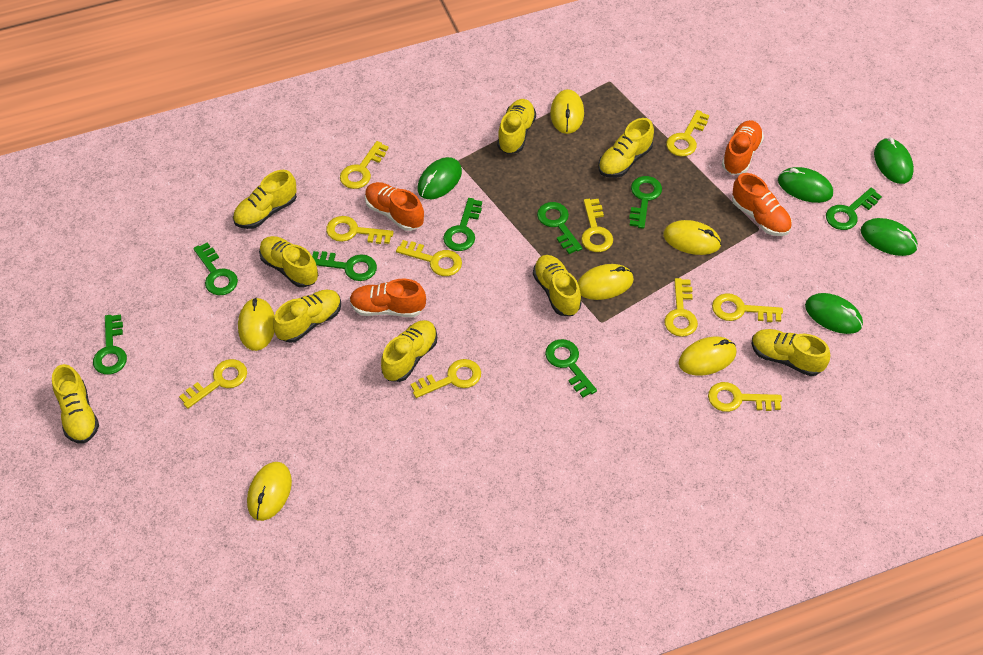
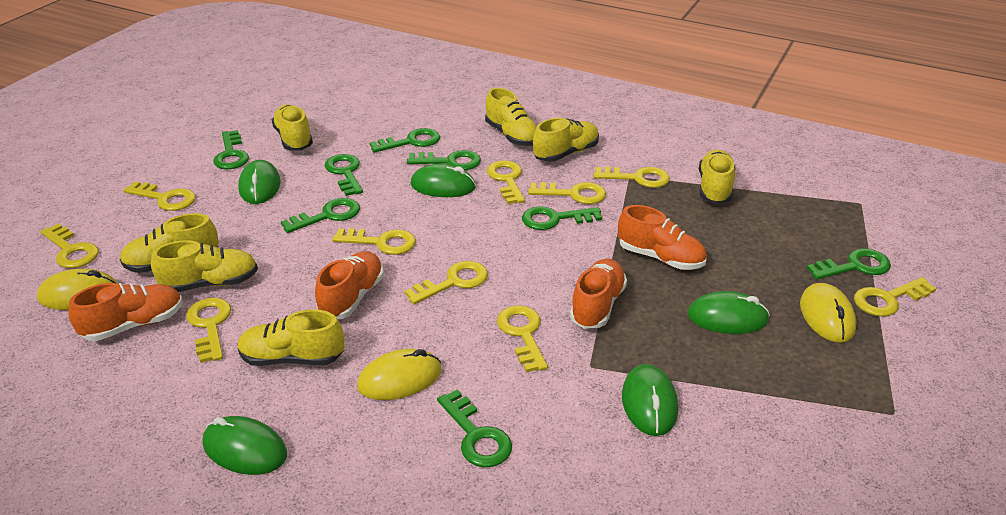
yellow mouse: 6 -> 3
yellow shoe: 9 -> 7

